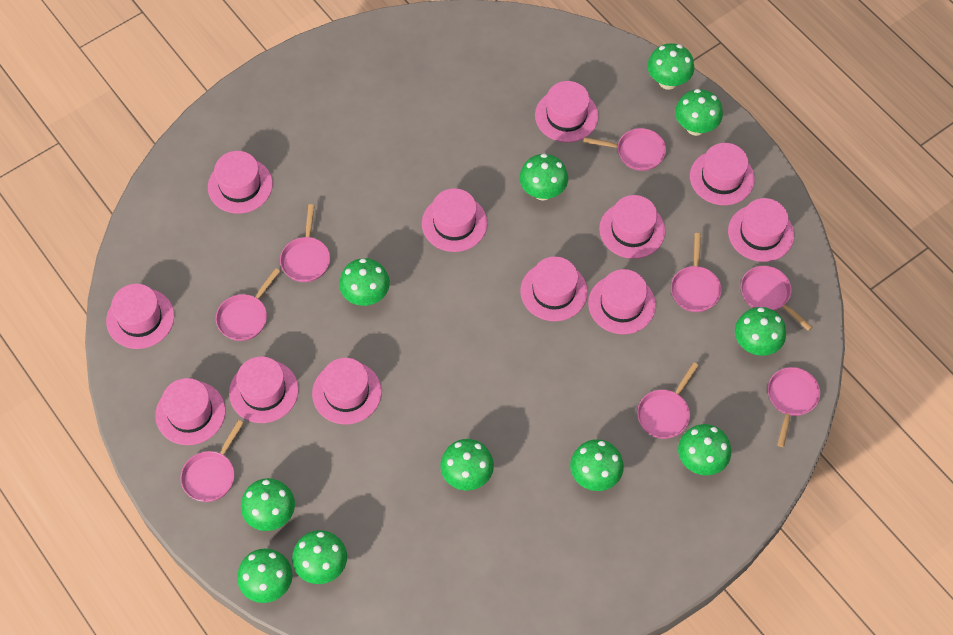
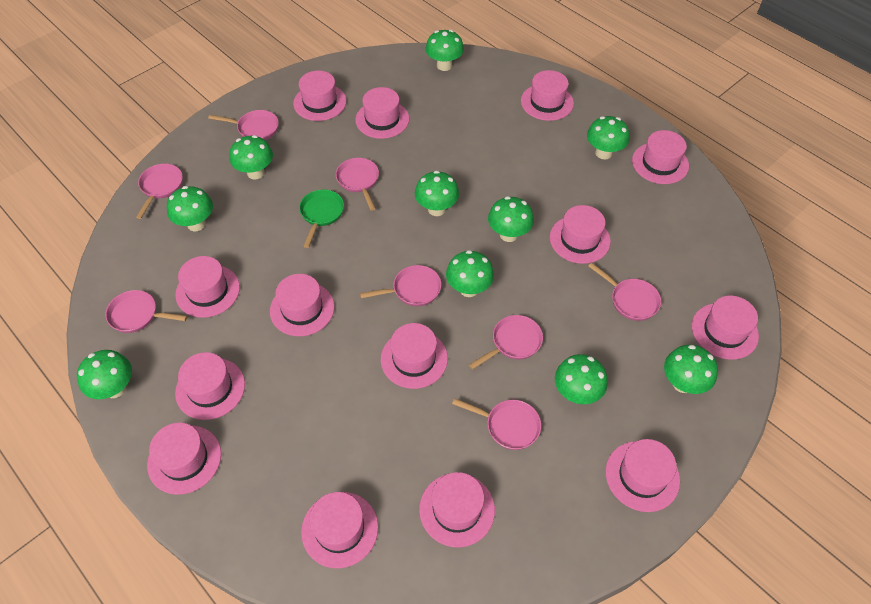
green mushroom: 11 -> 10
green pan: 0 -> 1
pink hat: 12 -> 14

